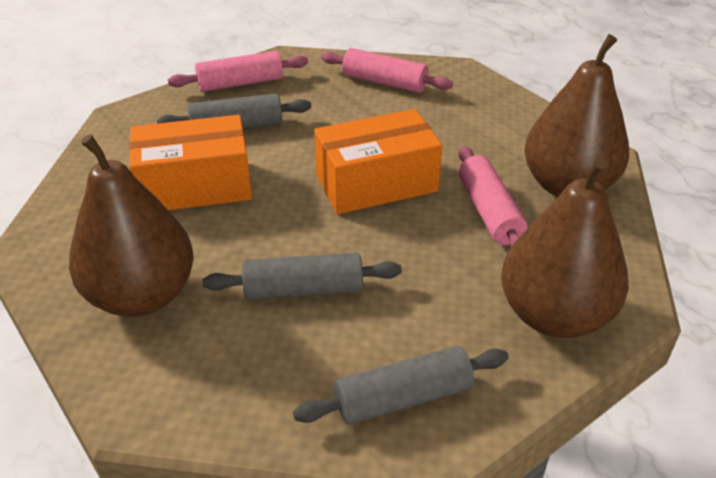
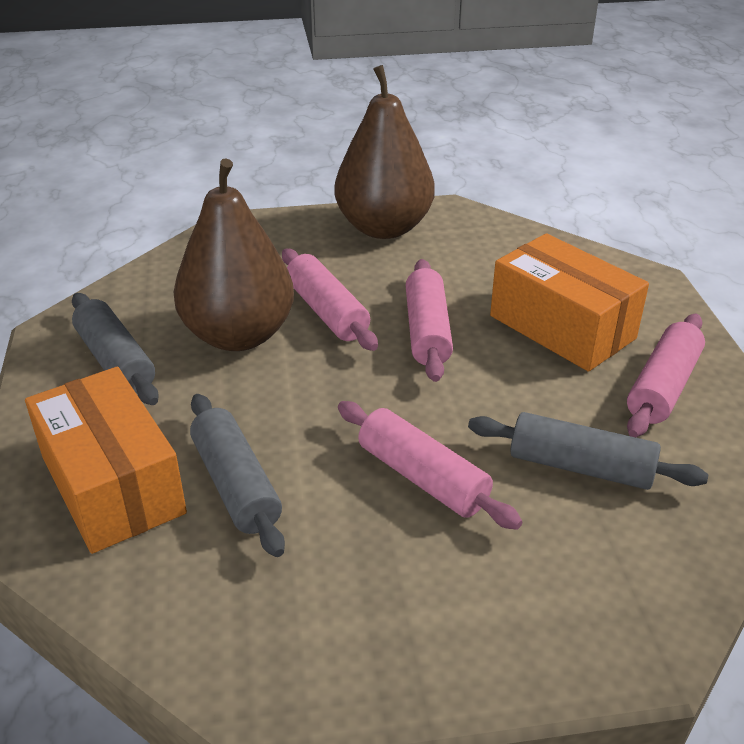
brown pear: 3 -> 2
pink rolling pin: 3 -> 4

